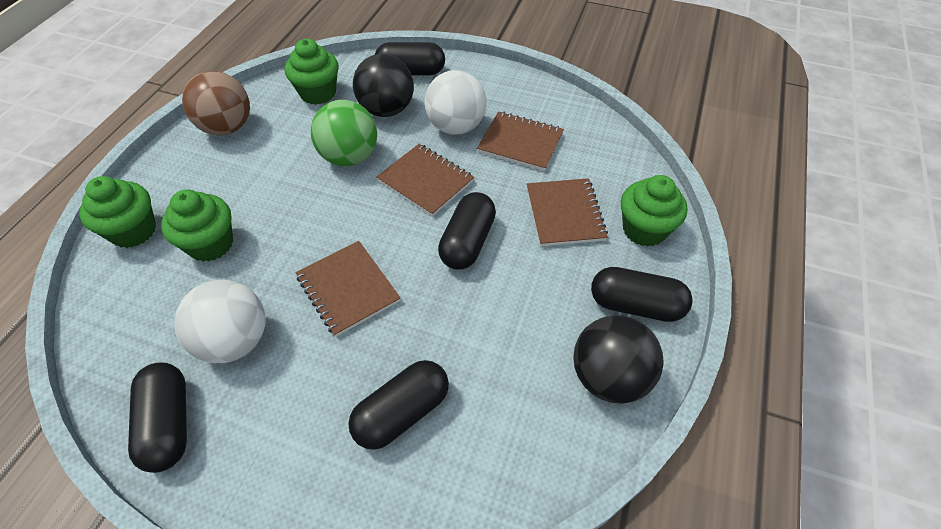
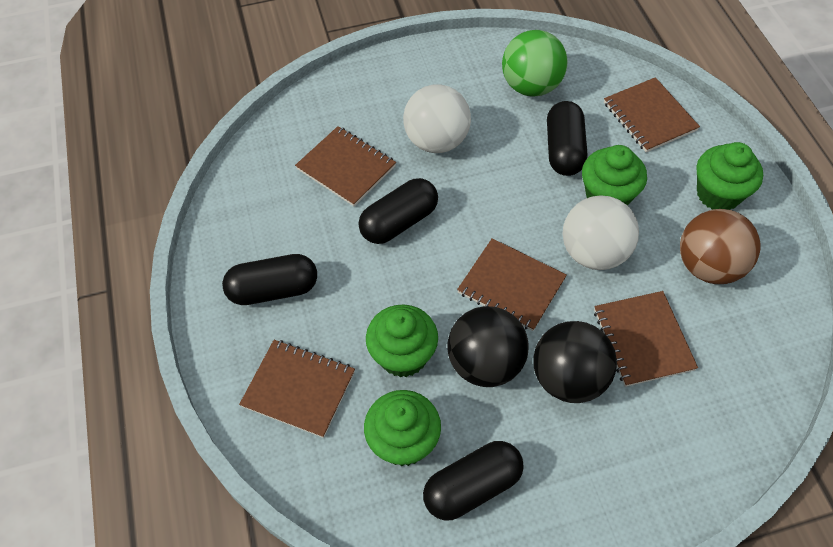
black capsule: 5 -> 4
brown notebook: 4 -> 5

